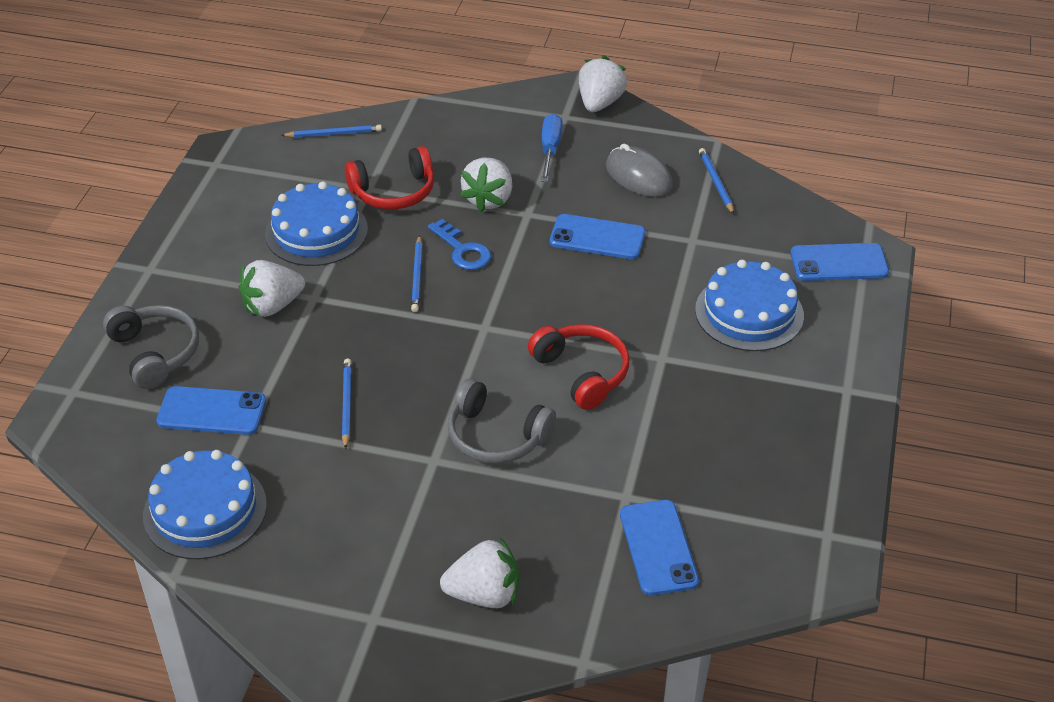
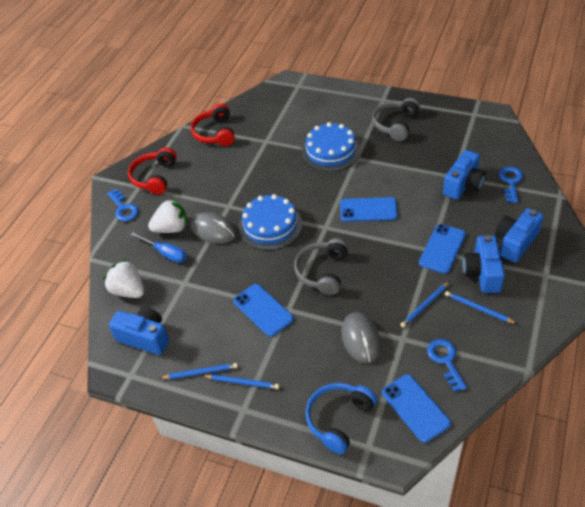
blue cake: 3 -> 2
blue camera: 0 -> 4
blue headphones: 0 -> 1
blue key: 1 -> 3
grey mouse: 1 -> 2
white strawberry: 4 -> 2

